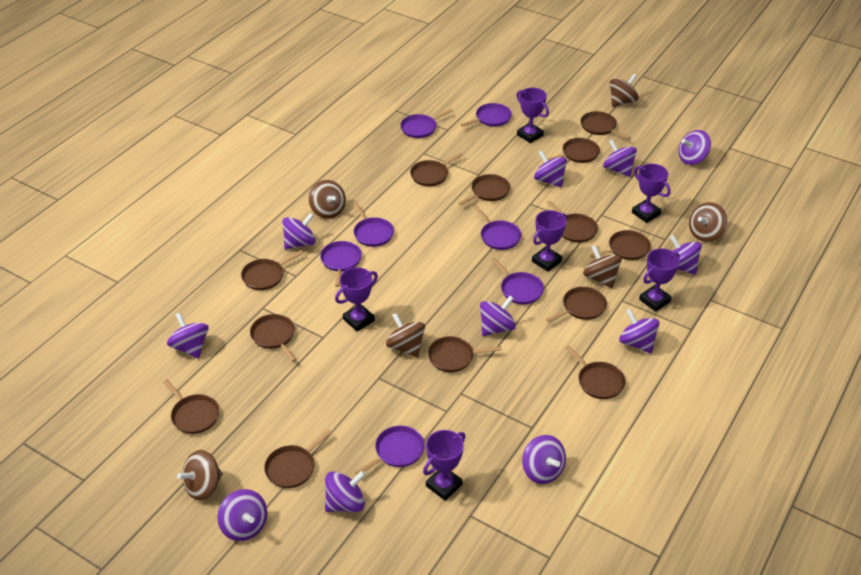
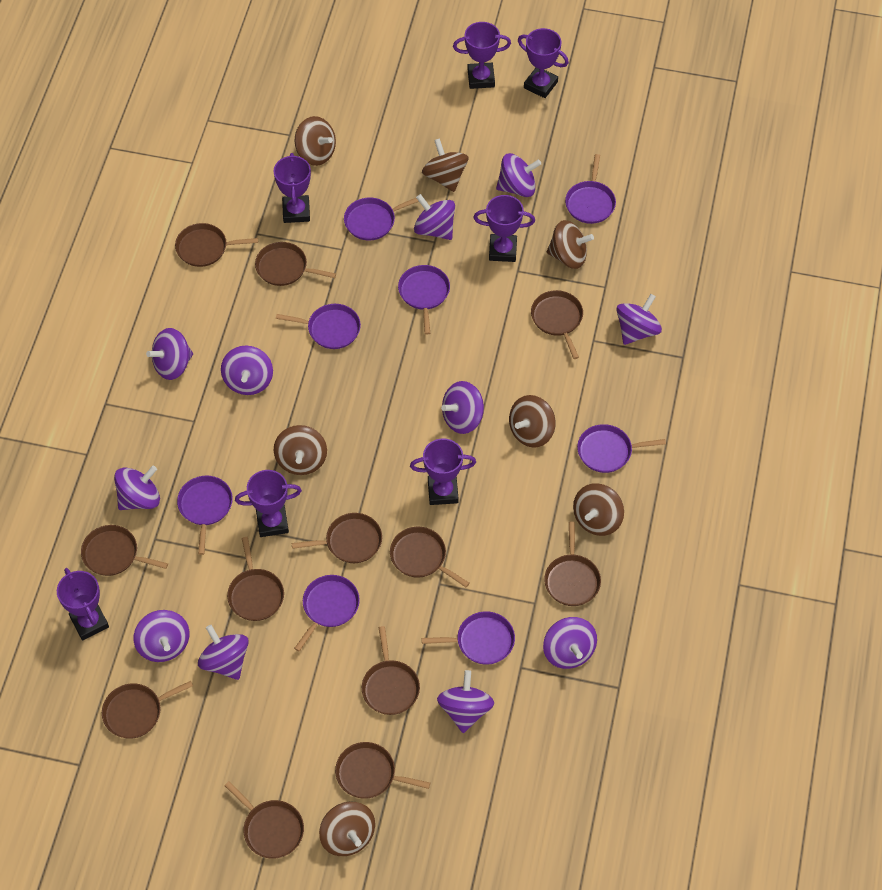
brown pan: 13 -> 12
brown spinning top: 6 -> 7
purple pan: 7 -> 8
purple trophy: 6 -> 7

